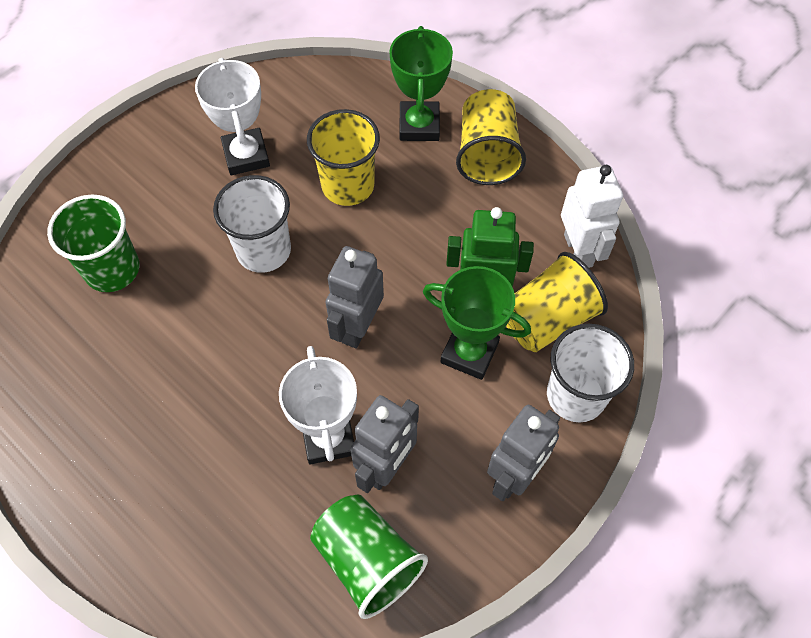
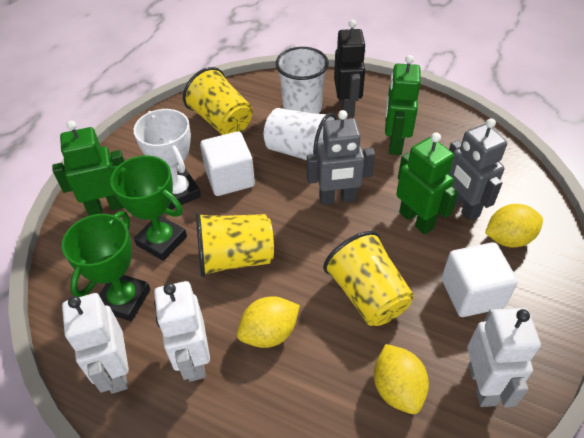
black robot: 0 -> 1
green cup: 2 -> 0
green robot: 1 -> 3
grey robot: 3 -> 2
white cube: 0 -> 2
white robot: 1 -> 3
white trophy: 2 -> 1
yellow lemon: 0 -> 3

